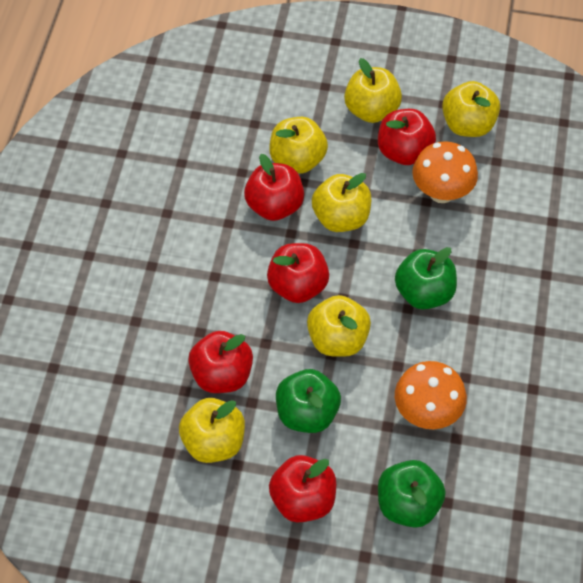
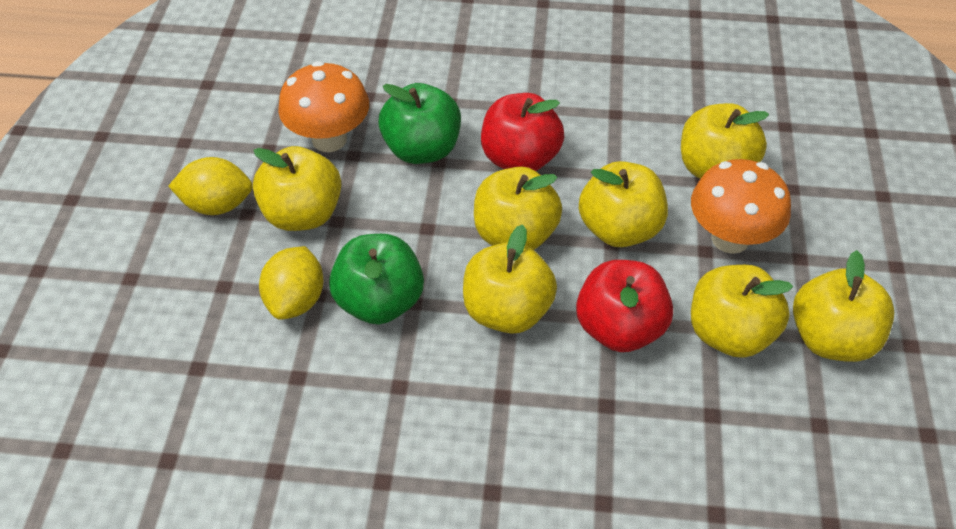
green apple: 3 -> 2
red apple: 5 -> 2
yellow apple: 6 -> 7
yellow lemon: 0 -> 2

